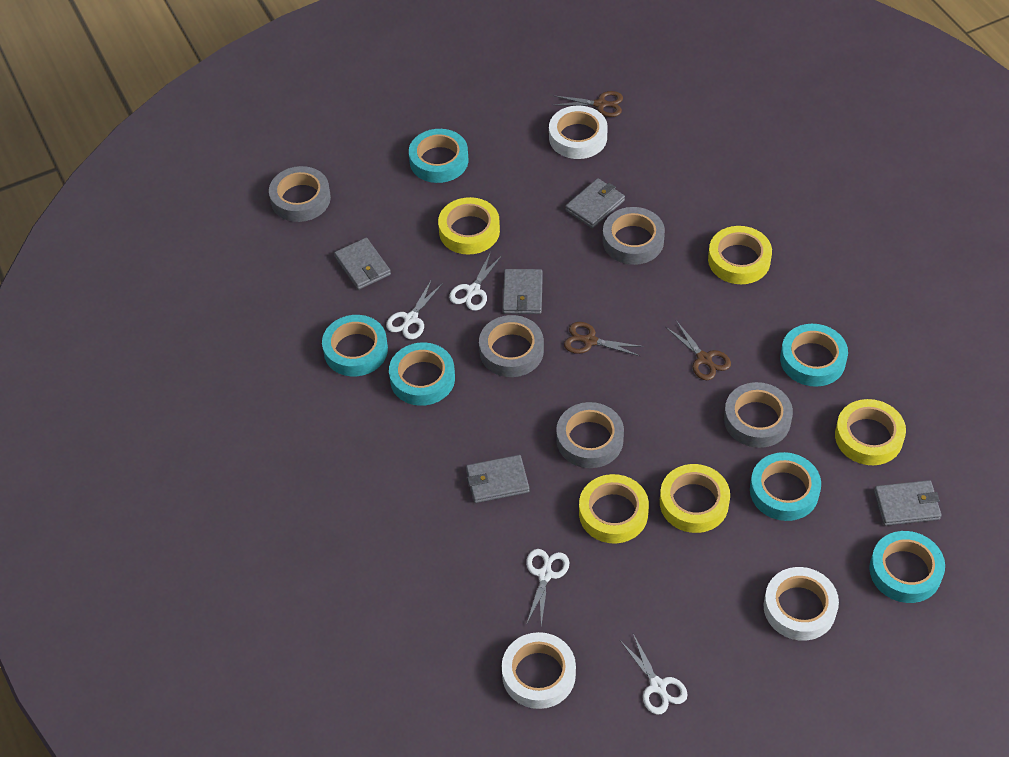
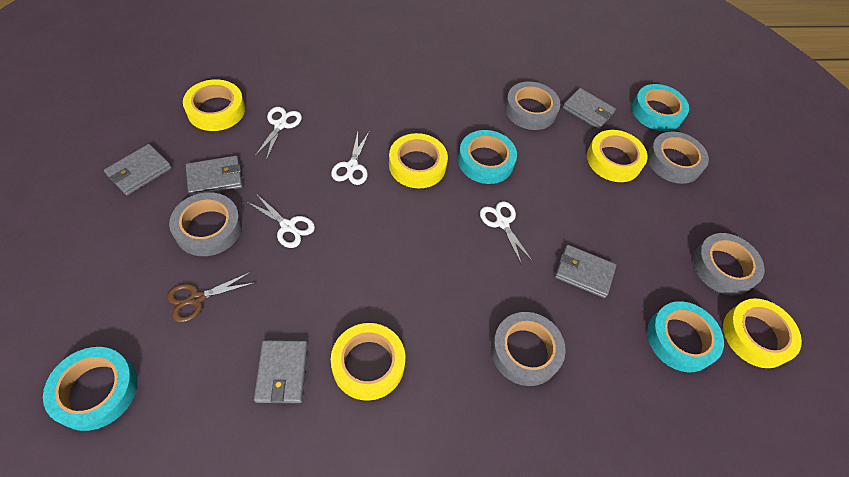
brown scissors: 3 -> 1
turquoise tape: 6 -> 4
white tape: 3 -> 0

